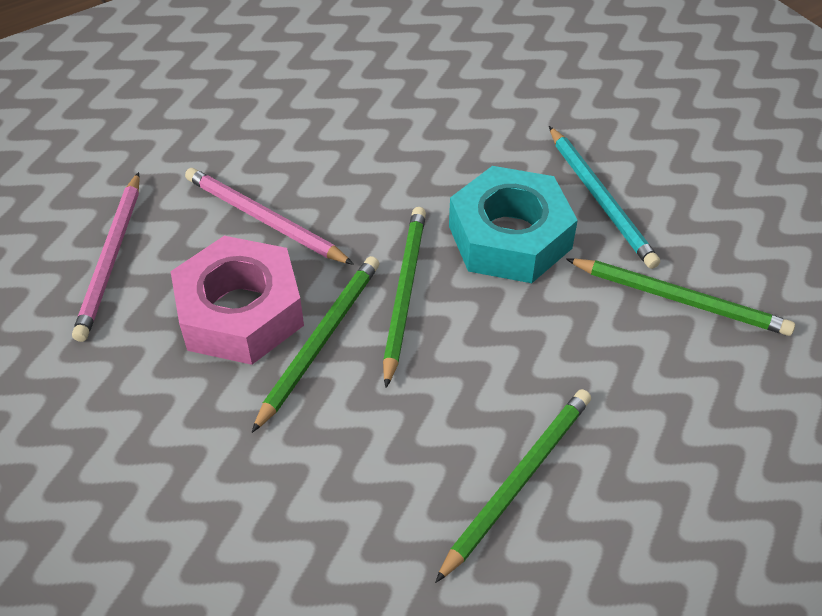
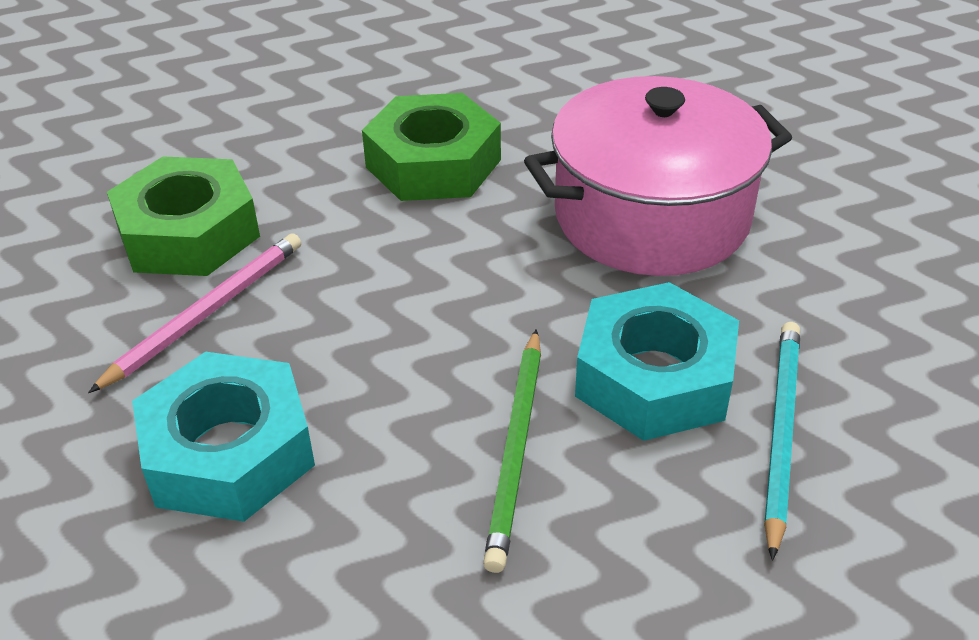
green nut: 0 -> 2
green pencil: 4 -> 1
pink nut: 1 -> 0
pink pencil: 2 -> 1
pink pot: 0 -> 1
turquoise nut: 1 -> 2

